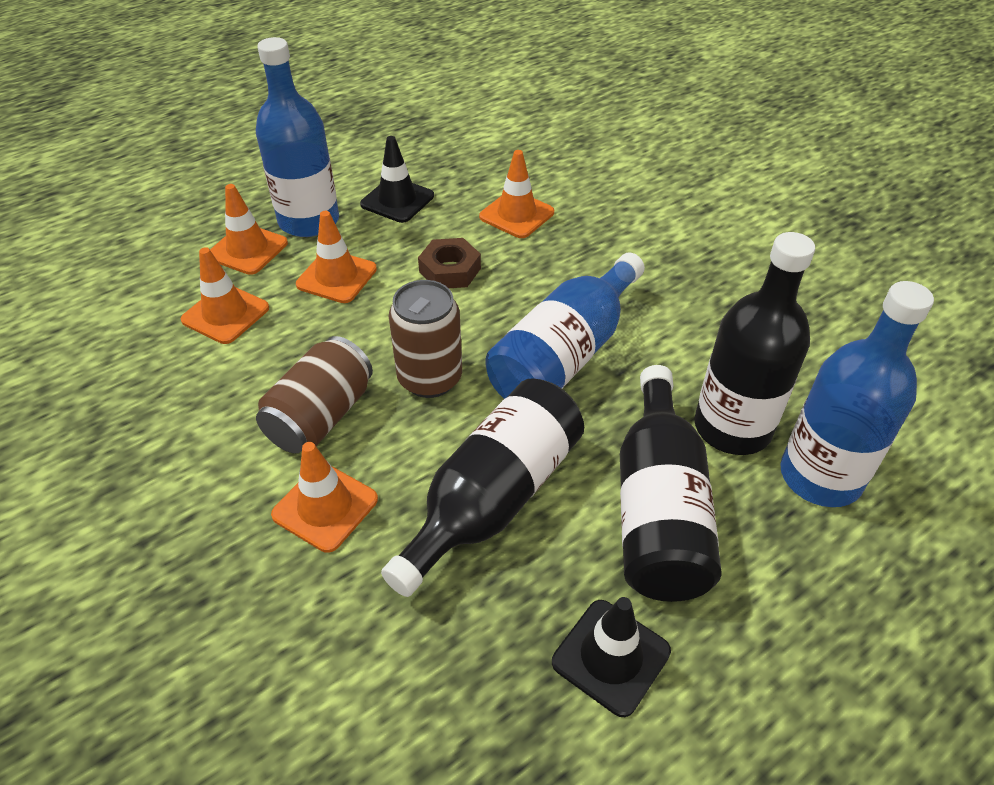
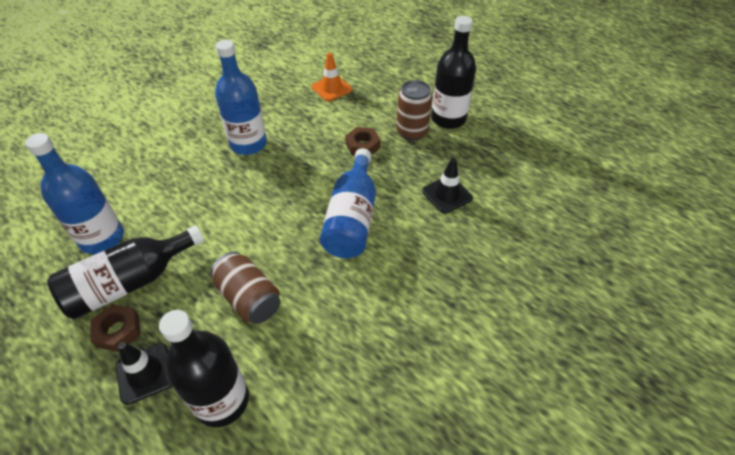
brown nut: 1 -> 2
orange traffic cone: 5 -> 1

